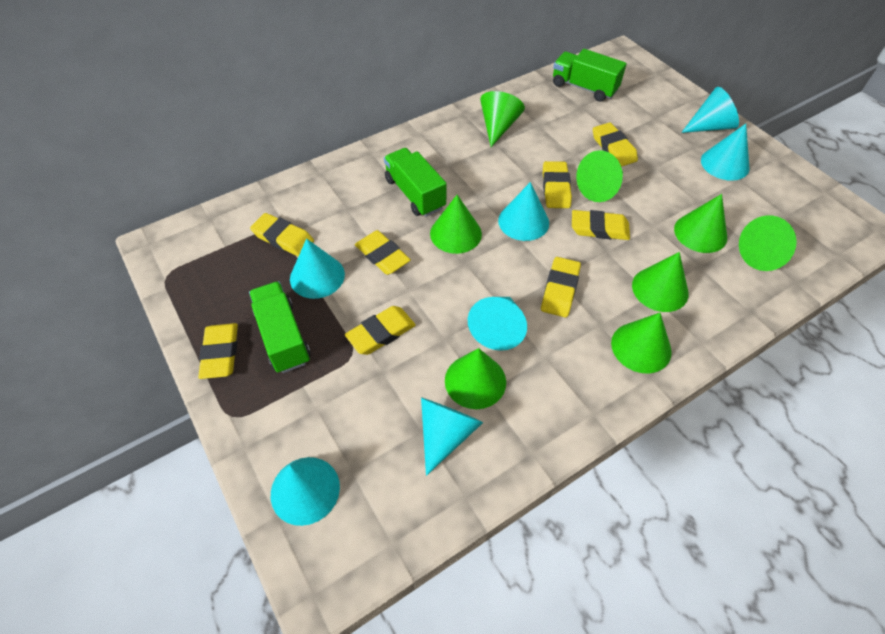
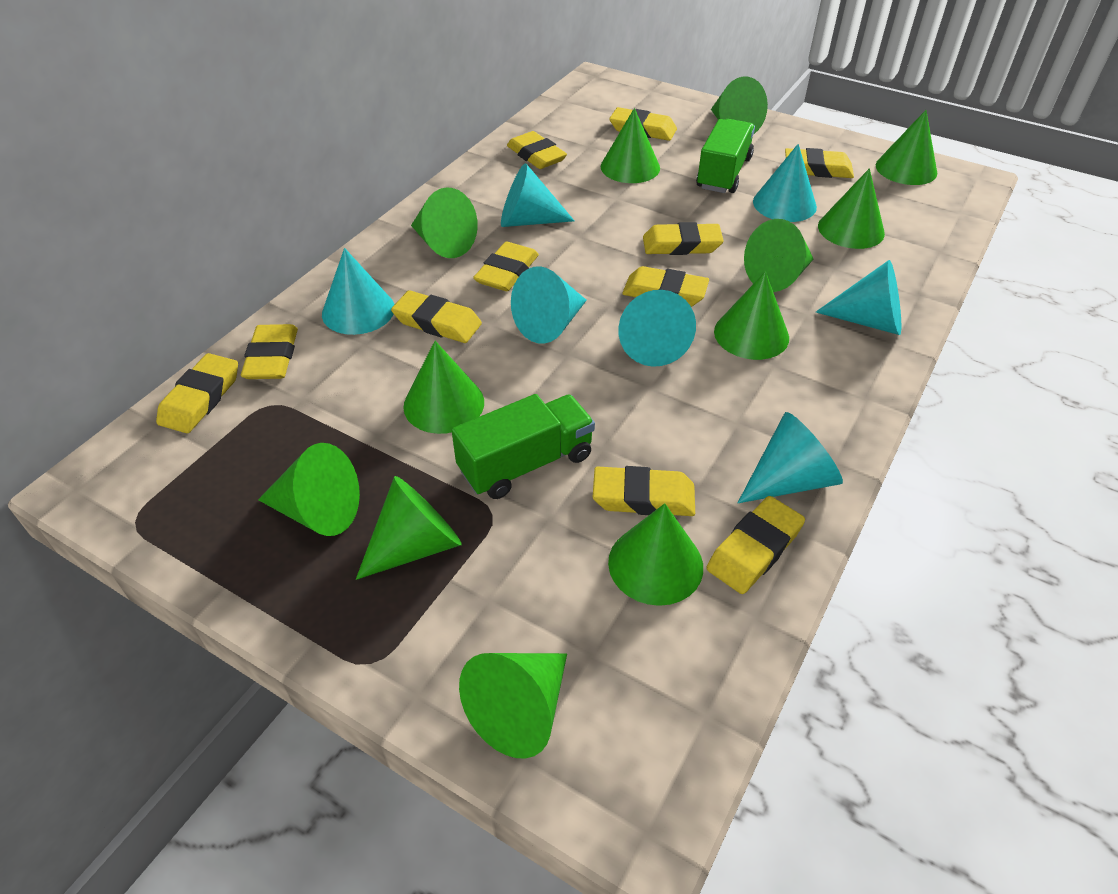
green cone: 8 -> 12
green truck: 3 -> 2
yellow eraser: 8 -> 11

